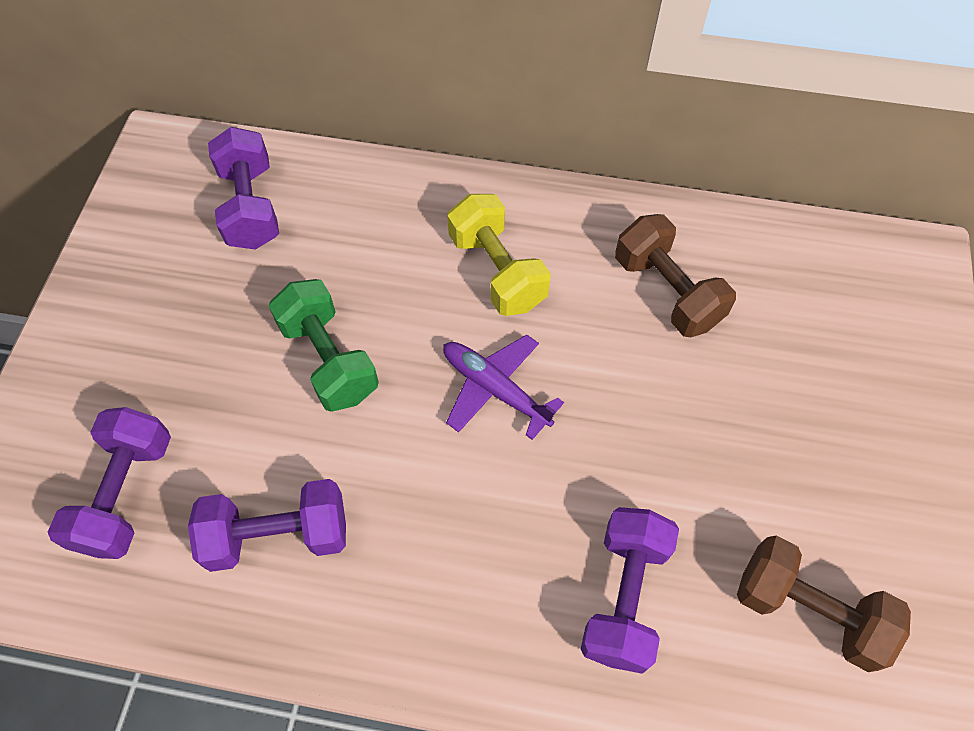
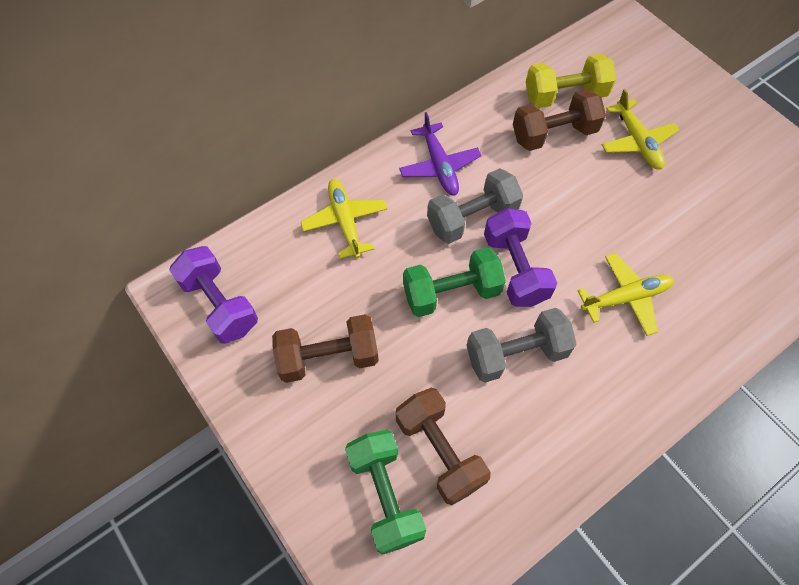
brown dumbbell: 2 -> 3
green dumbbell: 1 -> 2
grey dumbbell: 0 -> 2
purple dumbbell: 4 -> 2
yellow plane: 0 -> 3

